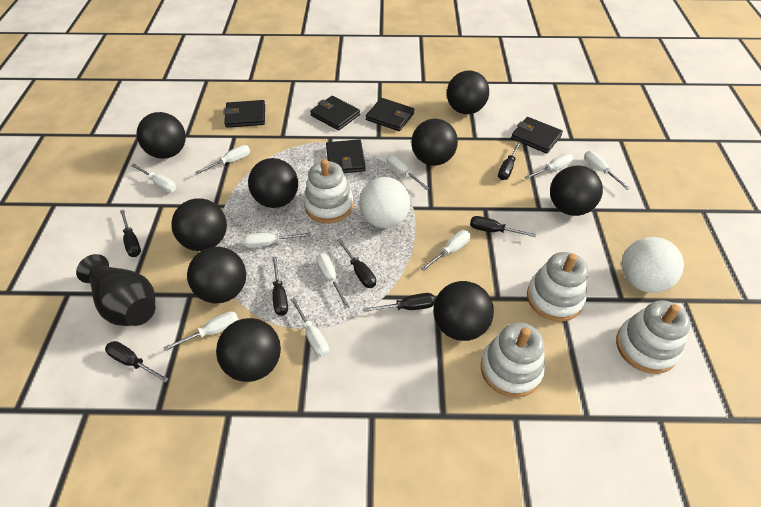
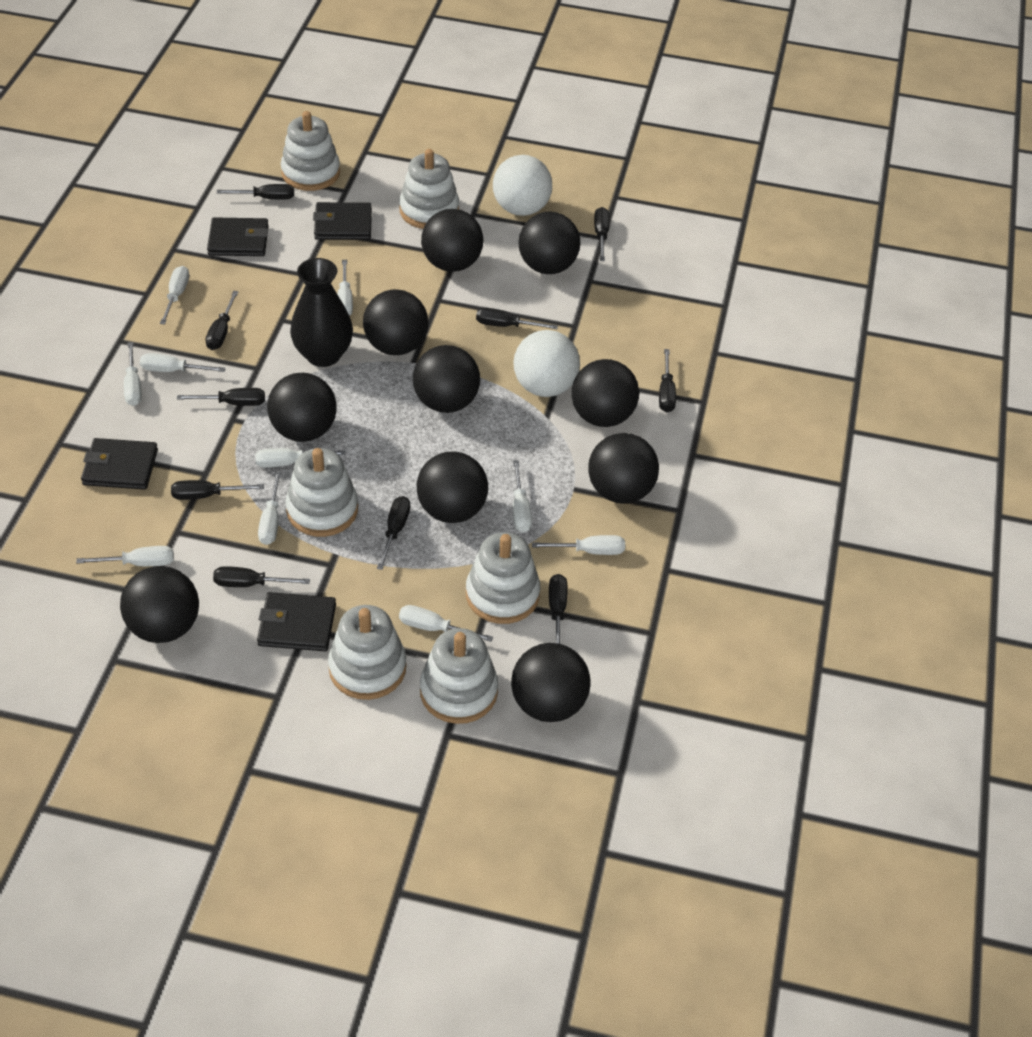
black ball: 9 -> 10
black screwdriver: 7 -> 10
black wallet: 5 -> 4
white stacking toy: 4 -> 6

